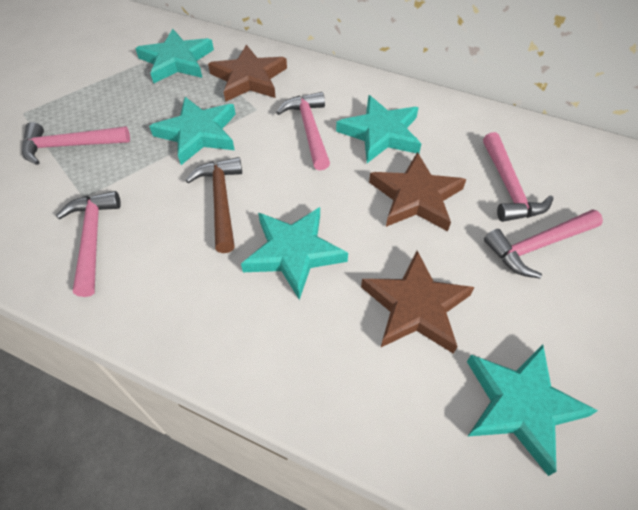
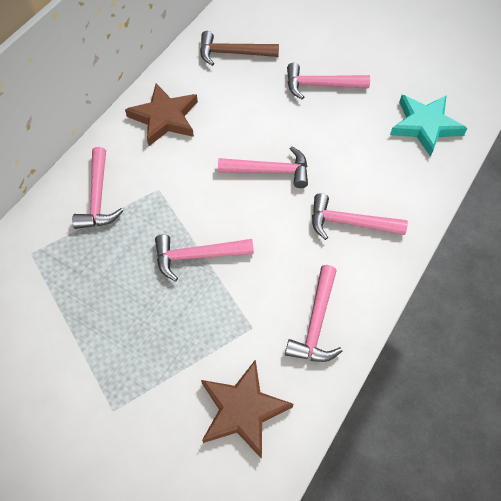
brown star: 3 -> 2
pink hammer: 5 -> 6
turquoise star: 5 -> 1

